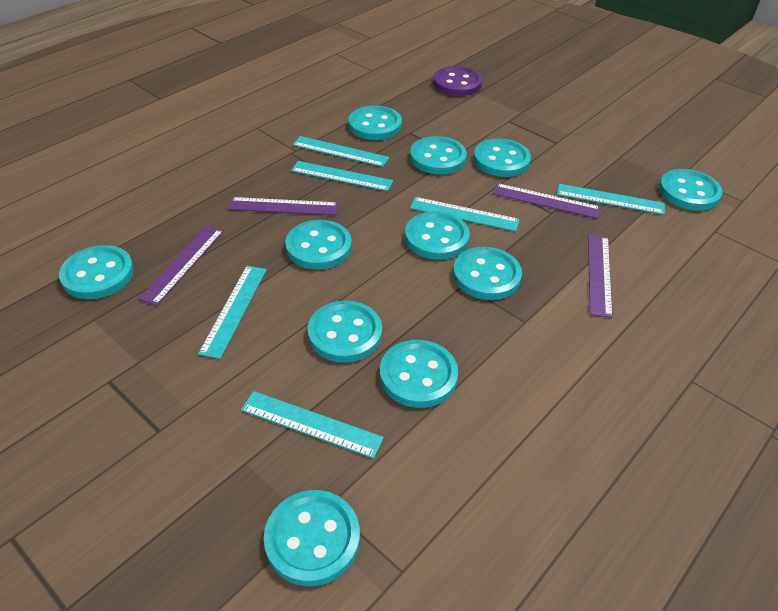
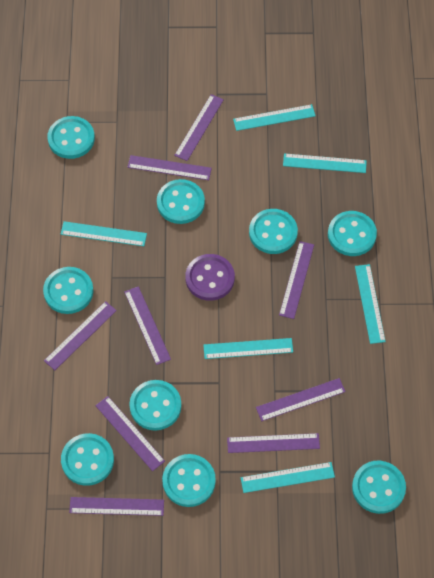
purple ruler: 4 -> 9
turquoise button: 11 -> 9

